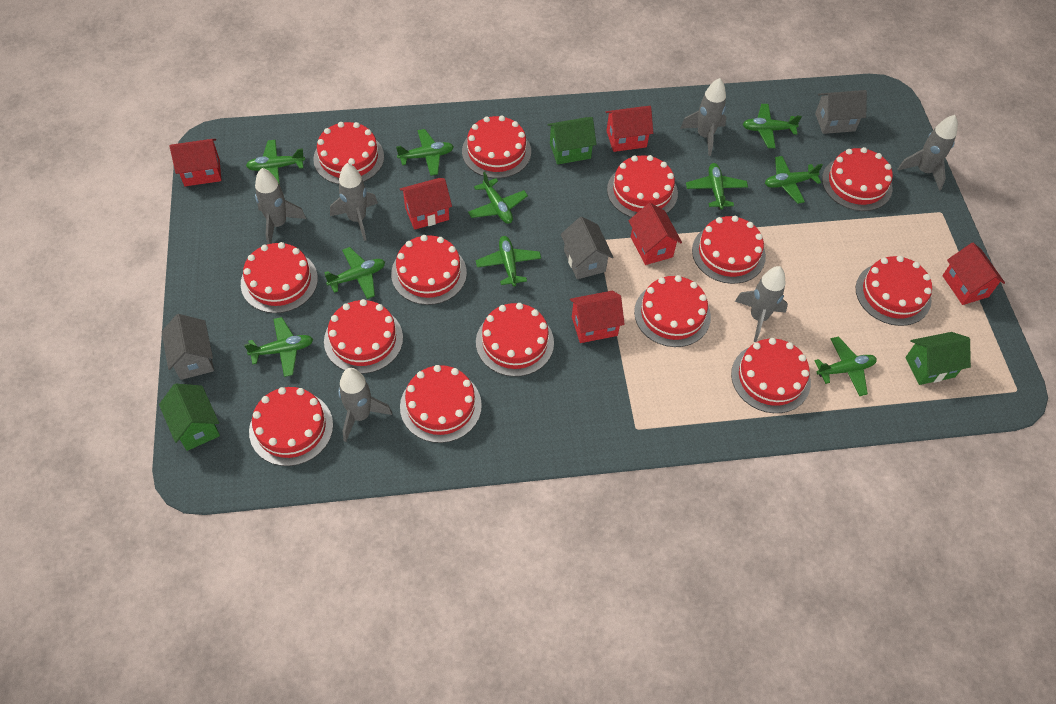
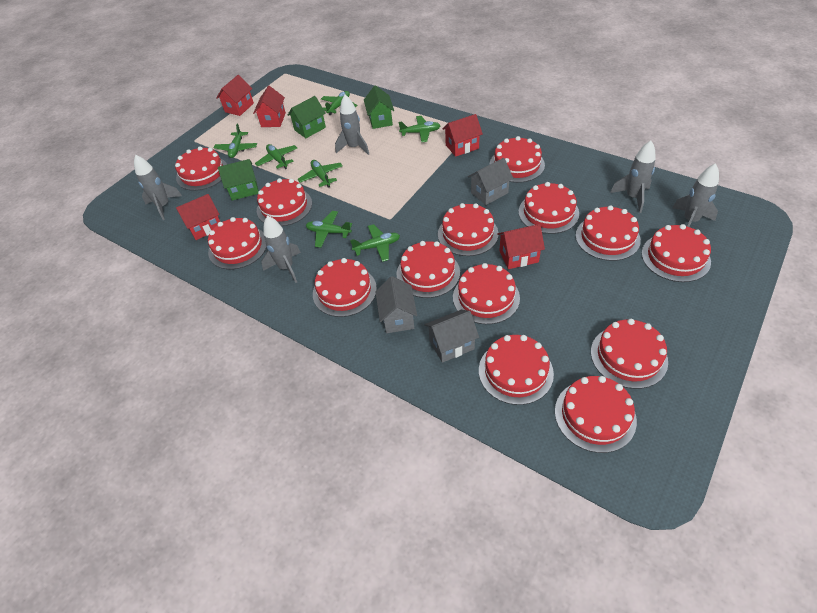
green plane: 10 -> 7
grey rocket: 6 -> 5
red house: 6 -> 5

